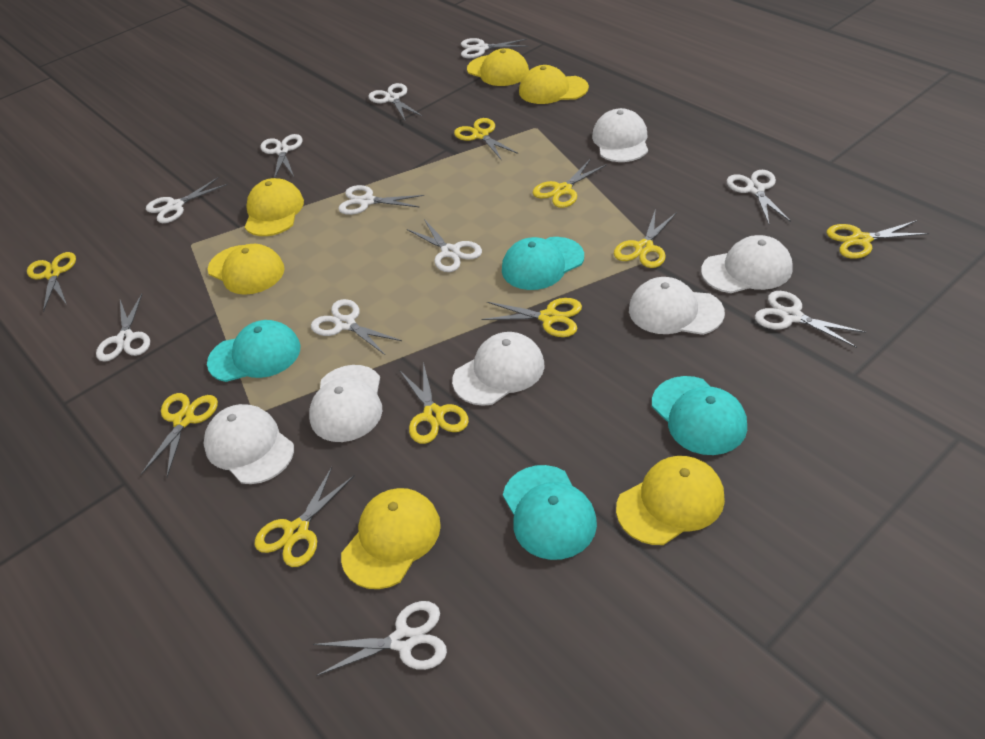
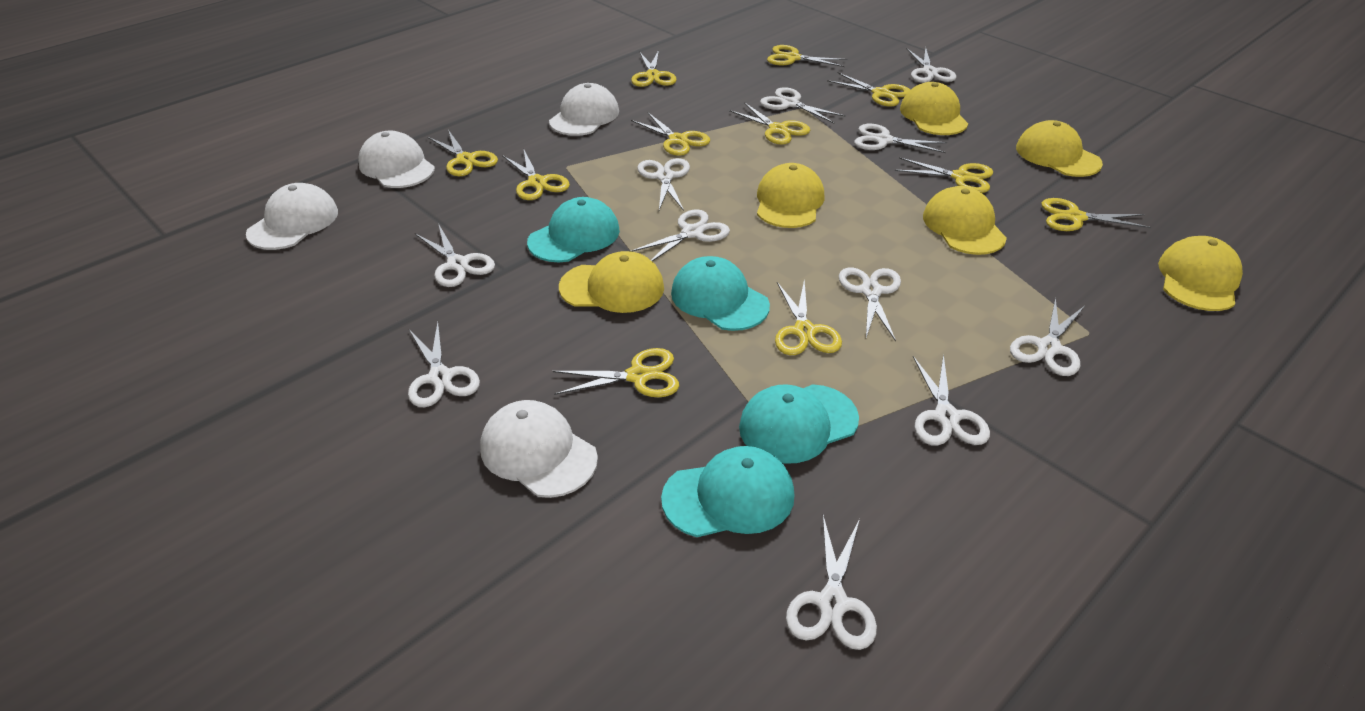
white cap: 6 -> 4
yellow scissors: 9 -> 11

